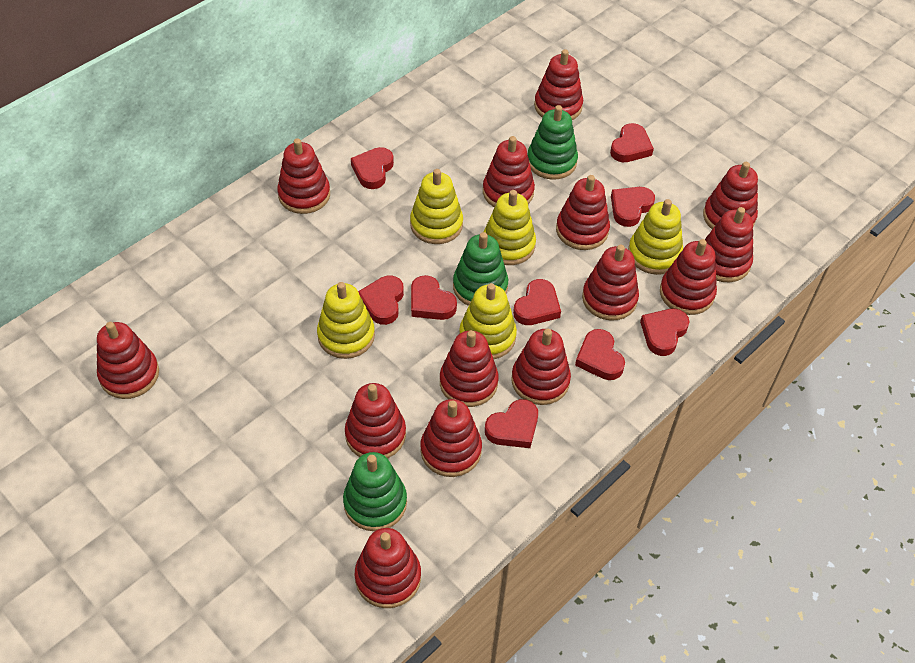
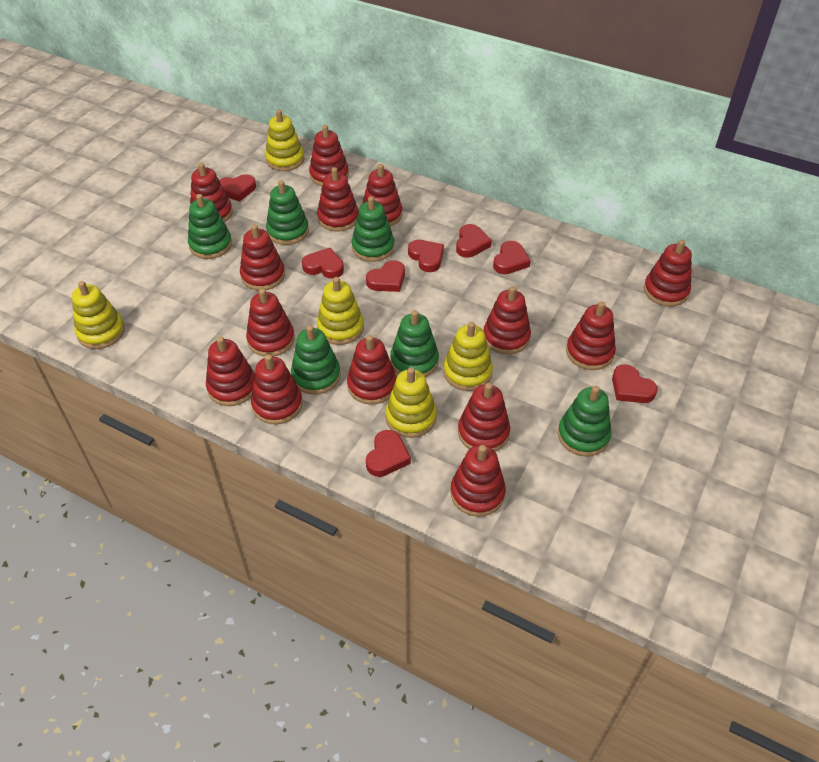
green stacking toy: 3 -> 6
red heart: 9 -> 8

